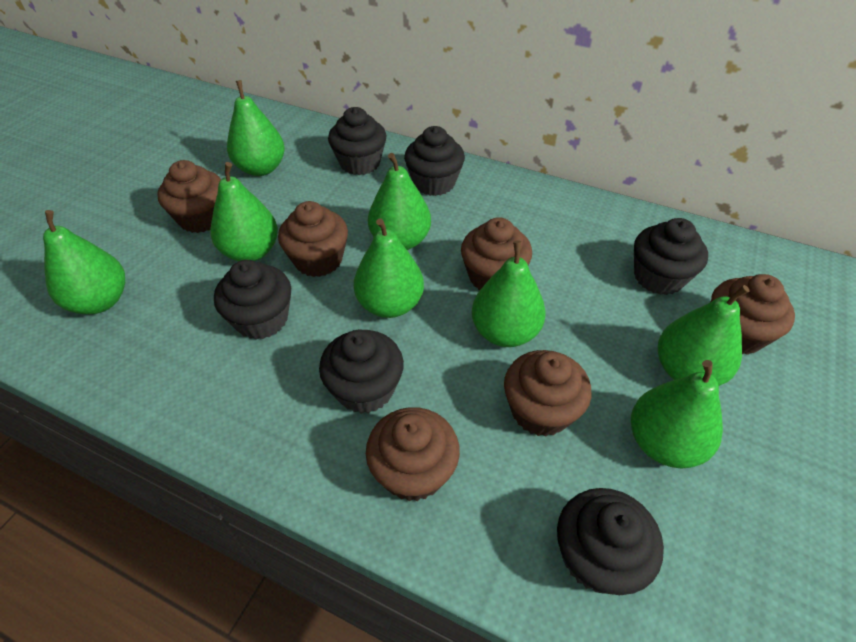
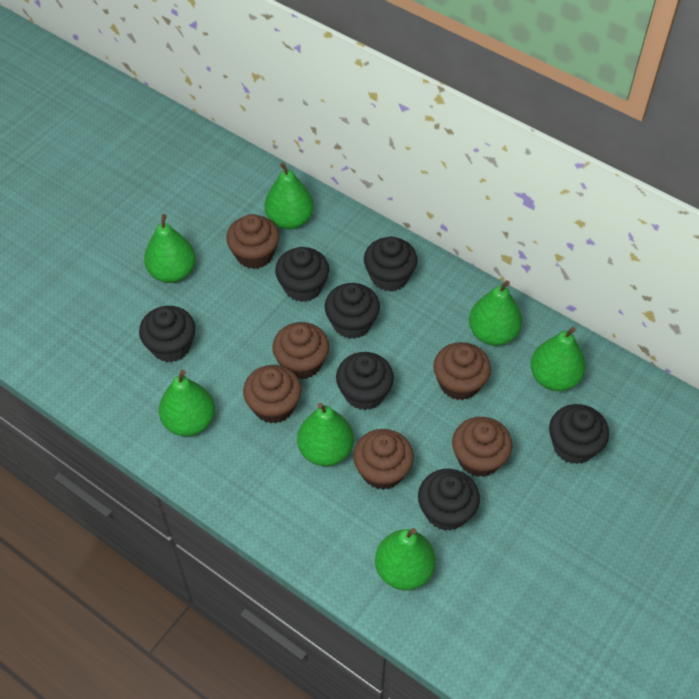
black cupcake: 6 -> 7
green pear: 8 -> 7

